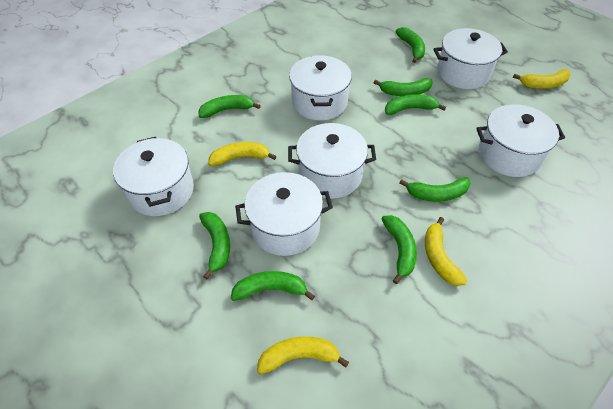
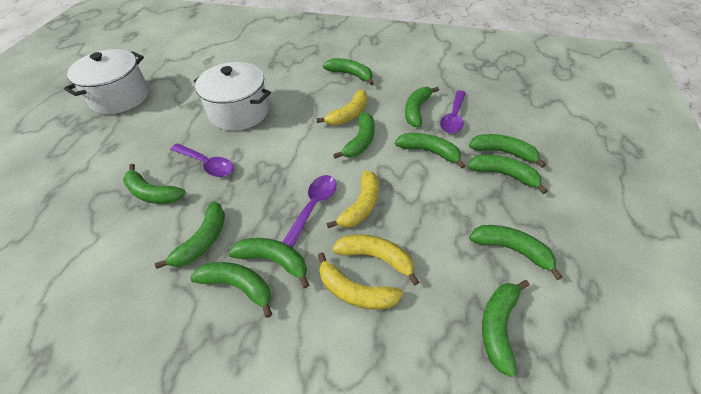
green banana: 8 -> 12
purple spoon: 0 -> 3
white pot: 6 -> 2

